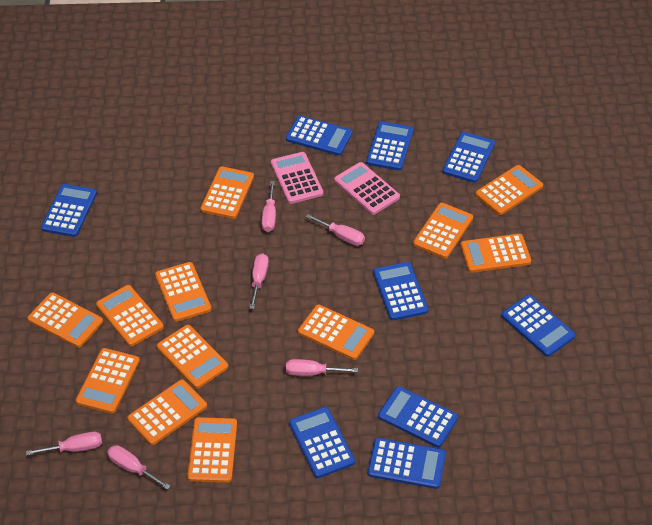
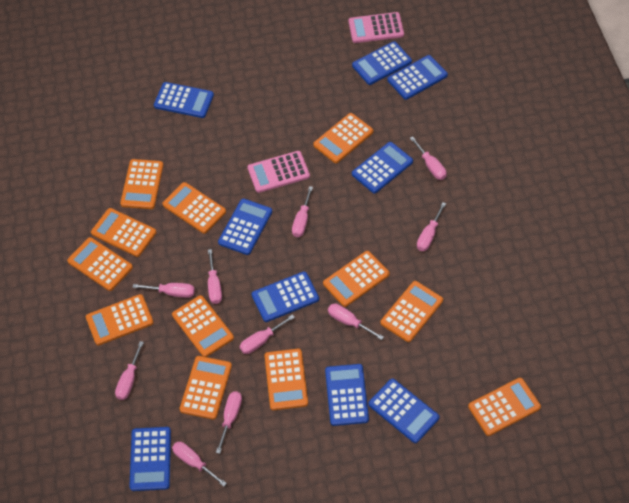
pink screwdriver: 6 -> 10

